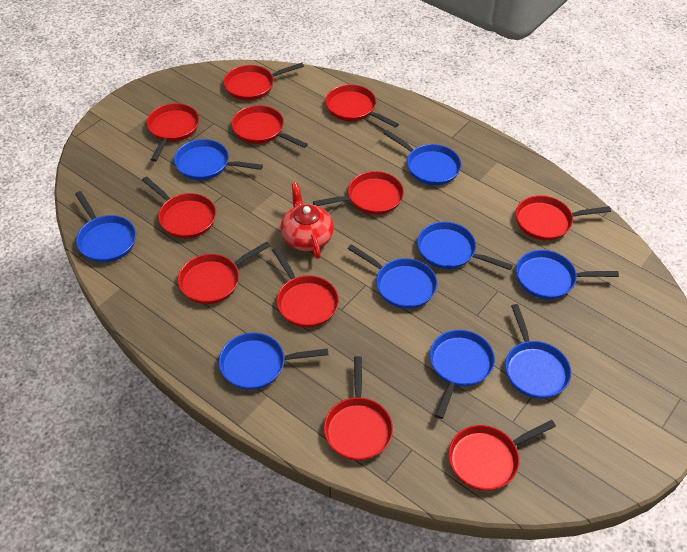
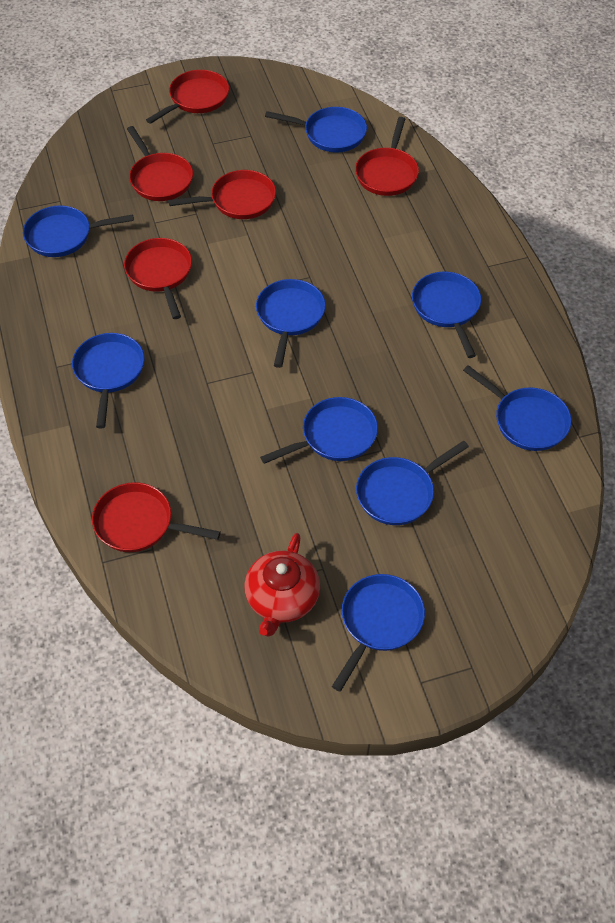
red pan: 11 -> 6

